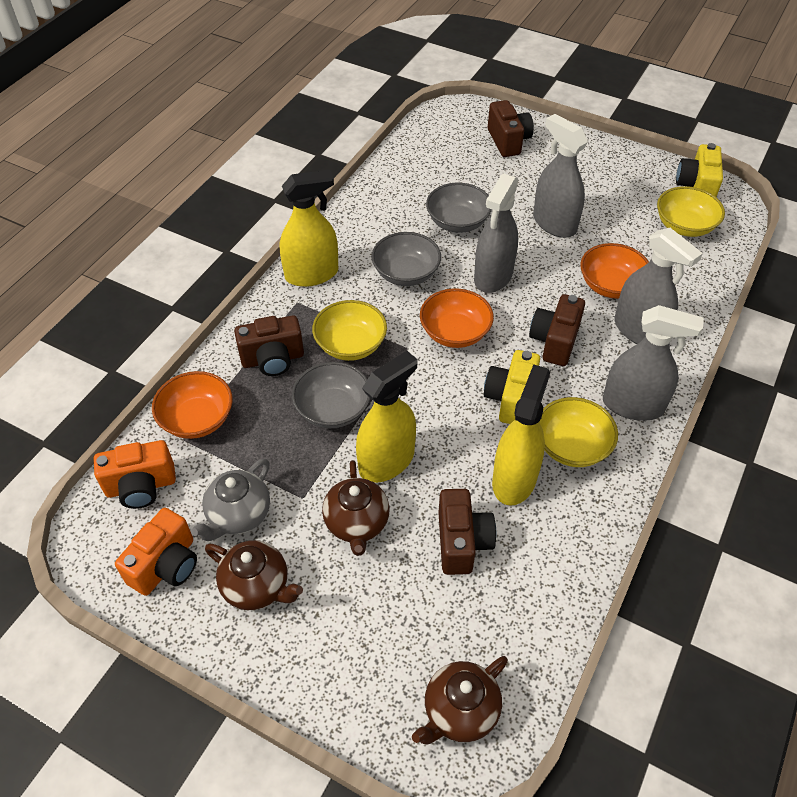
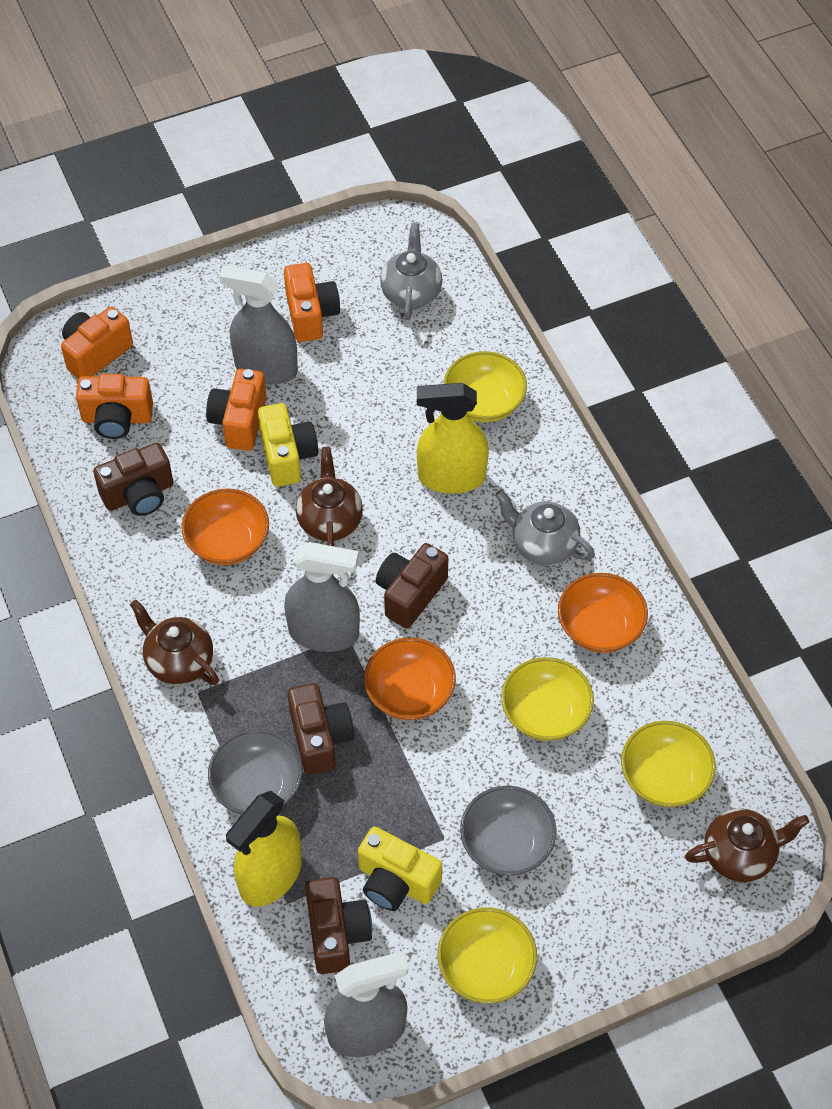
grey bowl: 3 -> 2
grey spray bottle: 4 -> 3
grey teapot: 1 -> 2
orange camera: 2 -> 4
yellow bowl: 3 -> 4
yellow spray bottle: 3 -> 2

